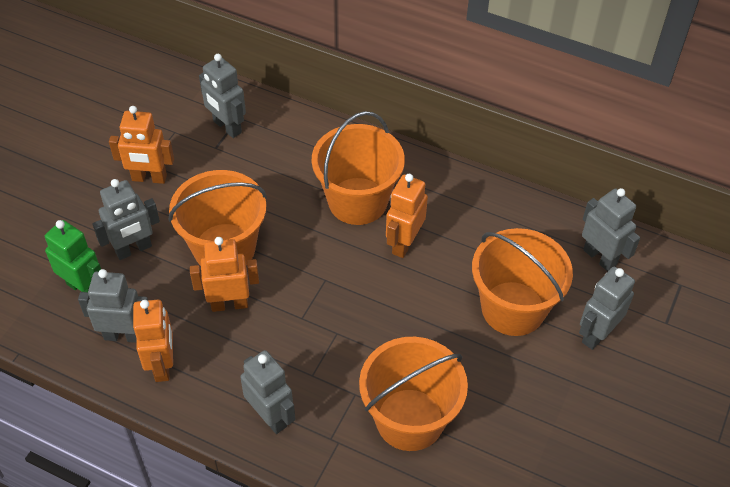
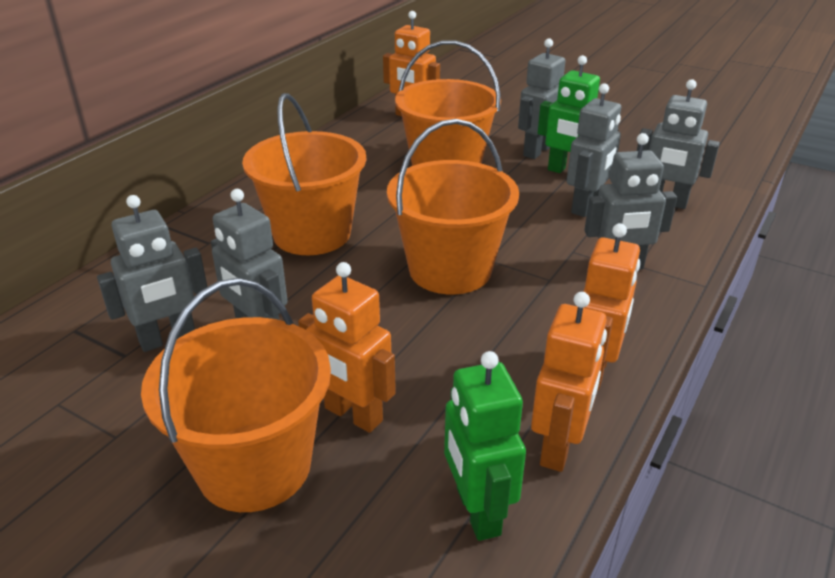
green robot: 1 -> 2

